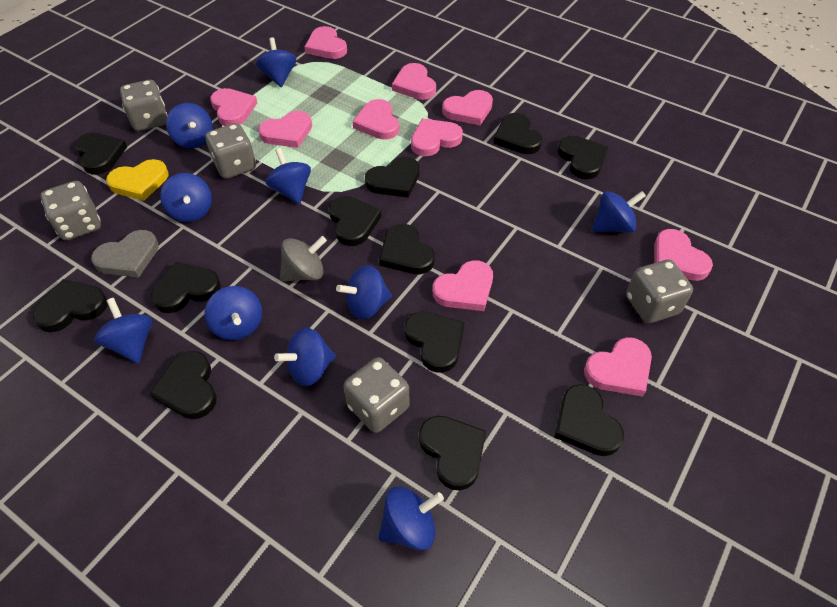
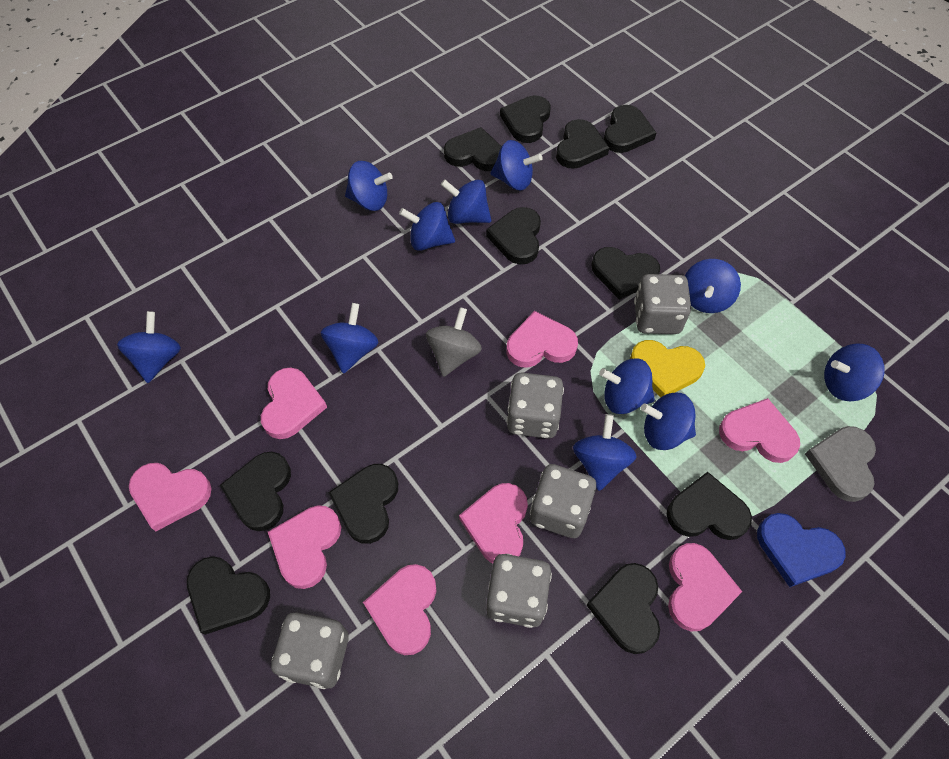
black heart: 12 -> 11
blue heart: 0 -> 1
blue spinning top: 10 -> 11
pink heart: 10 -> 8

